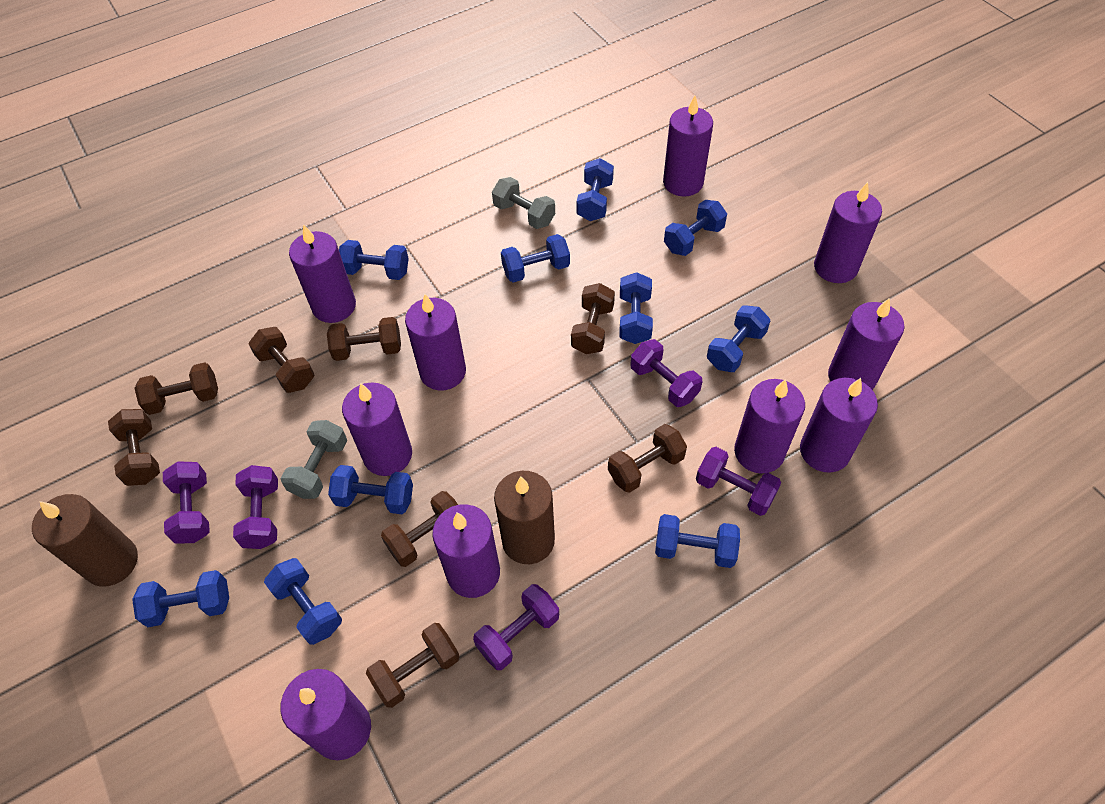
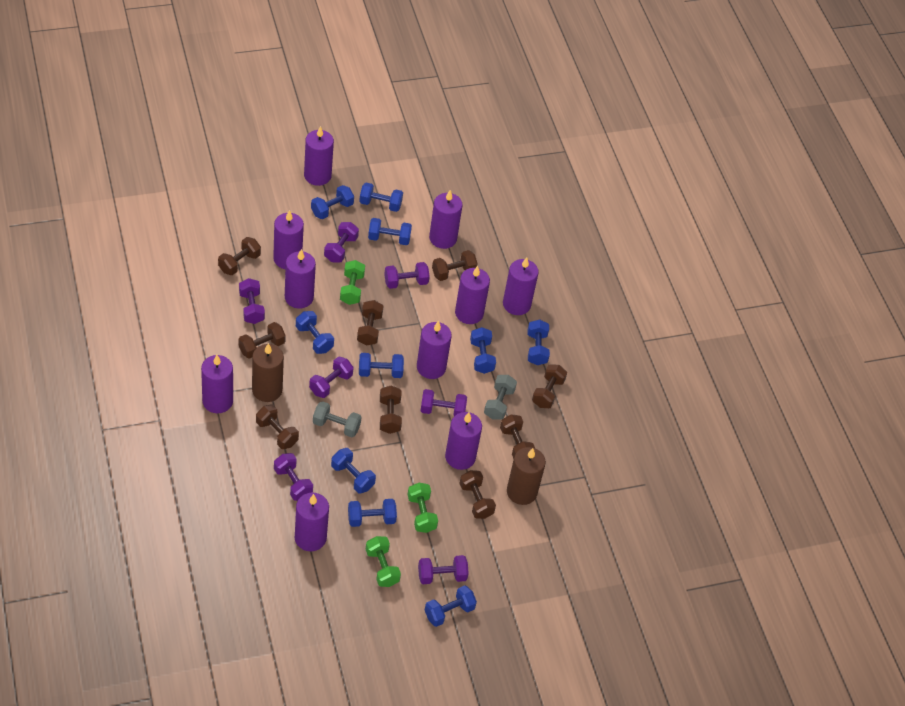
brown dumbbell: 8 -> 9
green dumbbell: 0 -> 3
purple dumbbell: 5 -> 7

